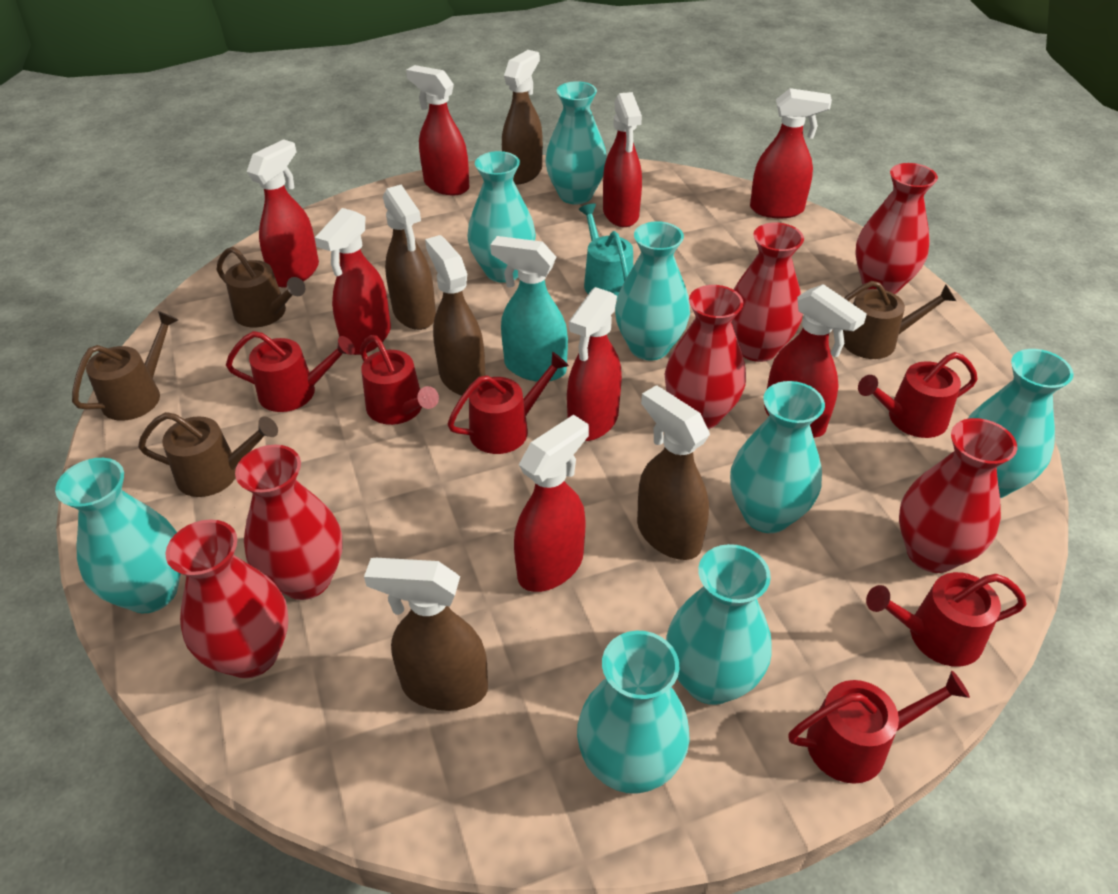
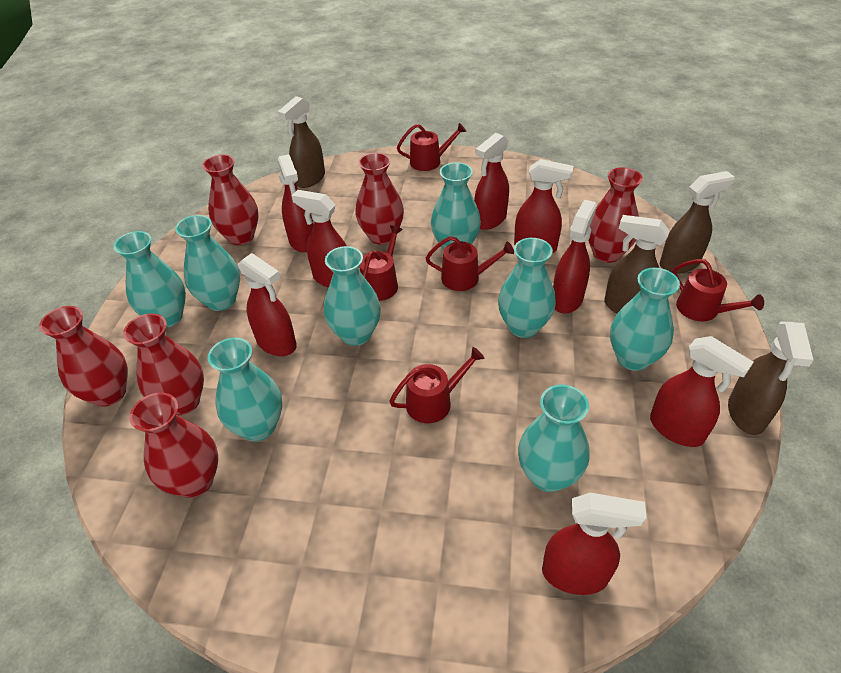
brown spray bottle: 5 -> 4
brown watering can: 4 -> 0
red watering can: 6 -> 5
turquoise spray bottle: 1 -> 0
turquoise watering can: 1 -> 0

